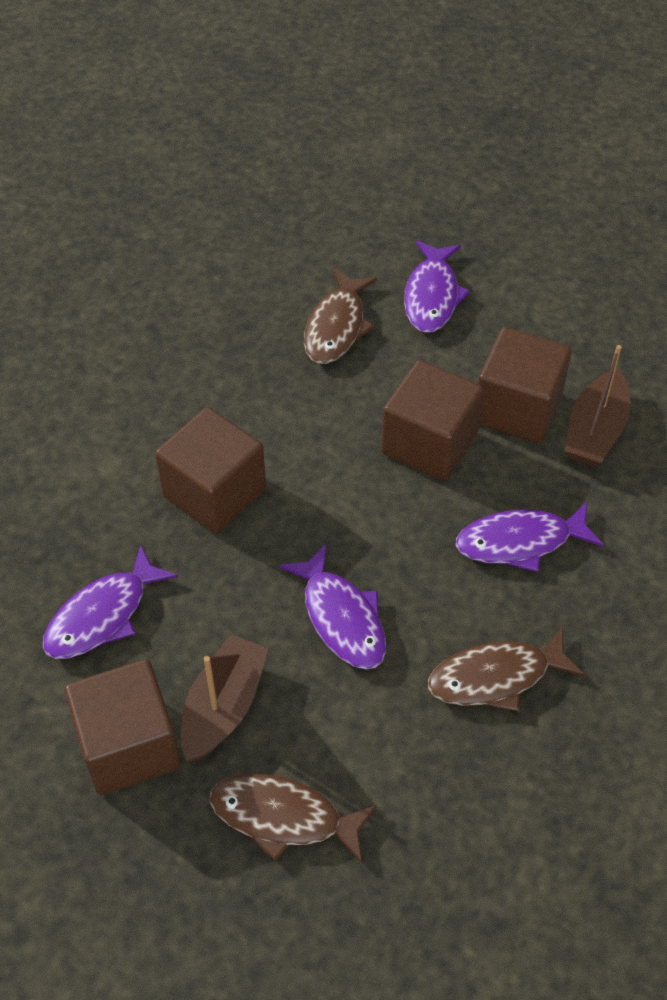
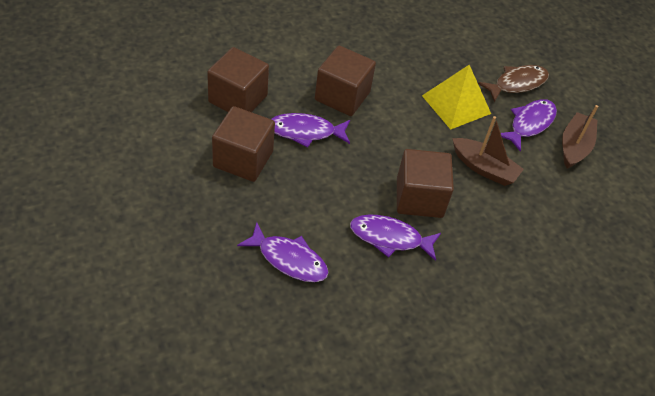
brown fish: 3 -> 1
yellow pyramid: 0 -> 1

